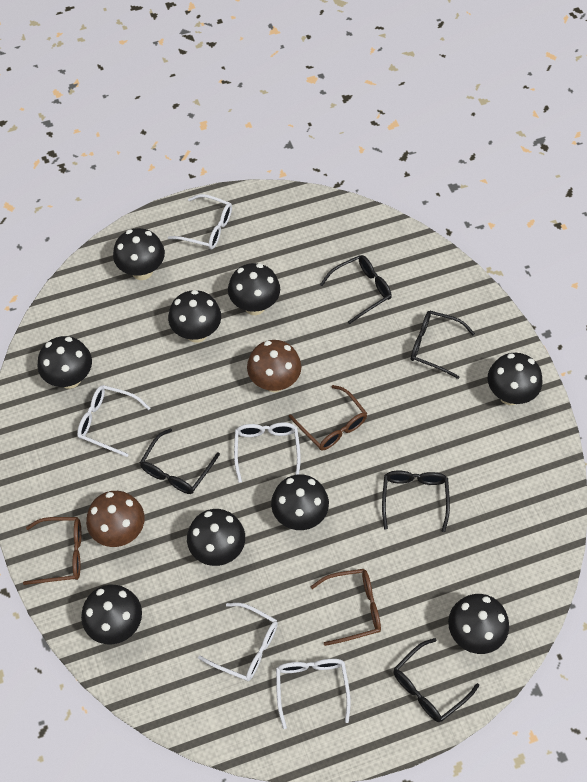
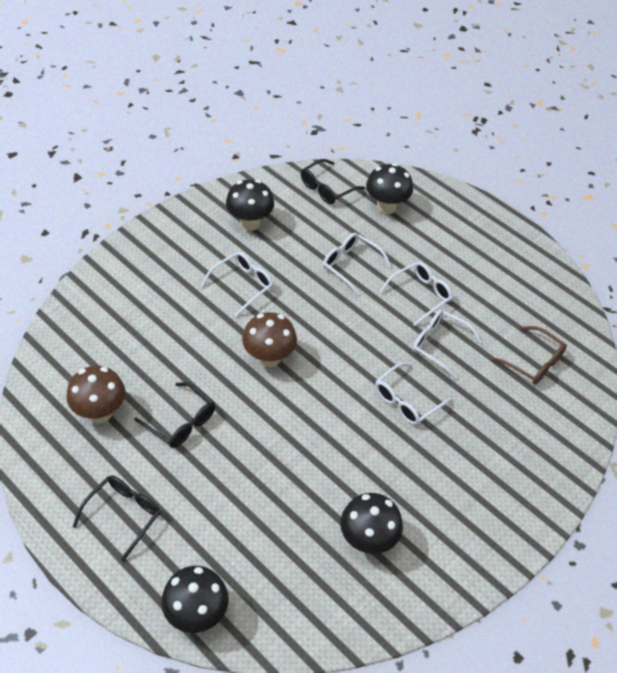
black glasses: 5 -> 3
black mushroom: 9 -> 4
brown glasses: 3 -> 1

